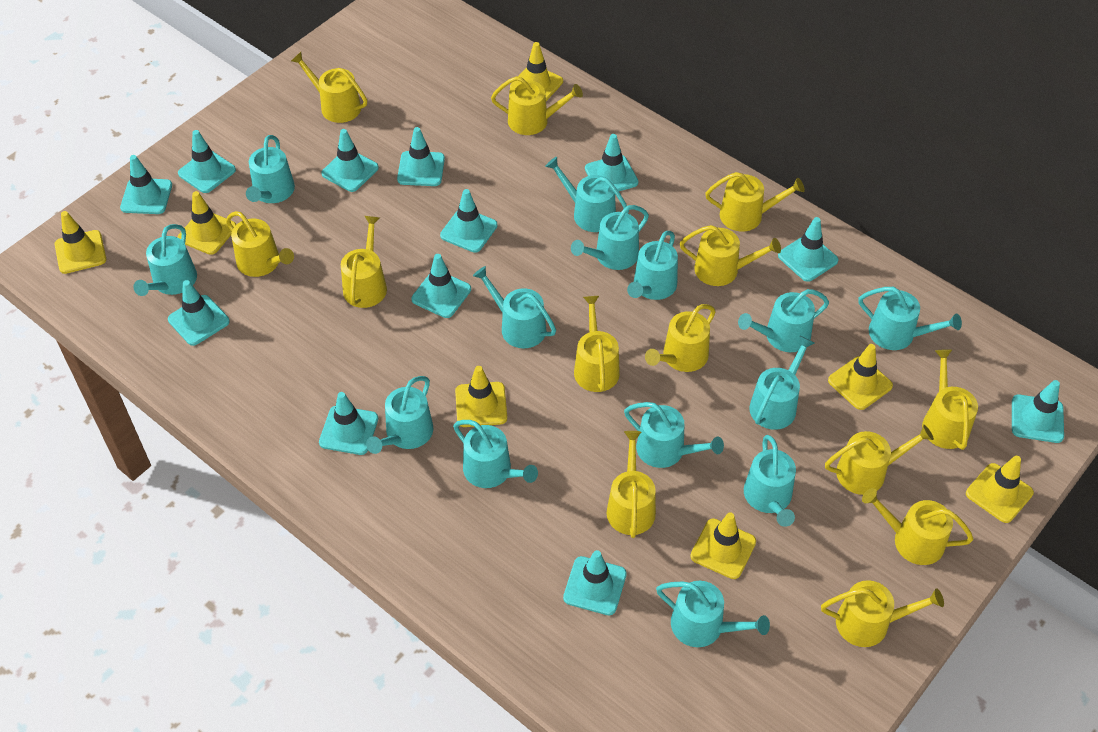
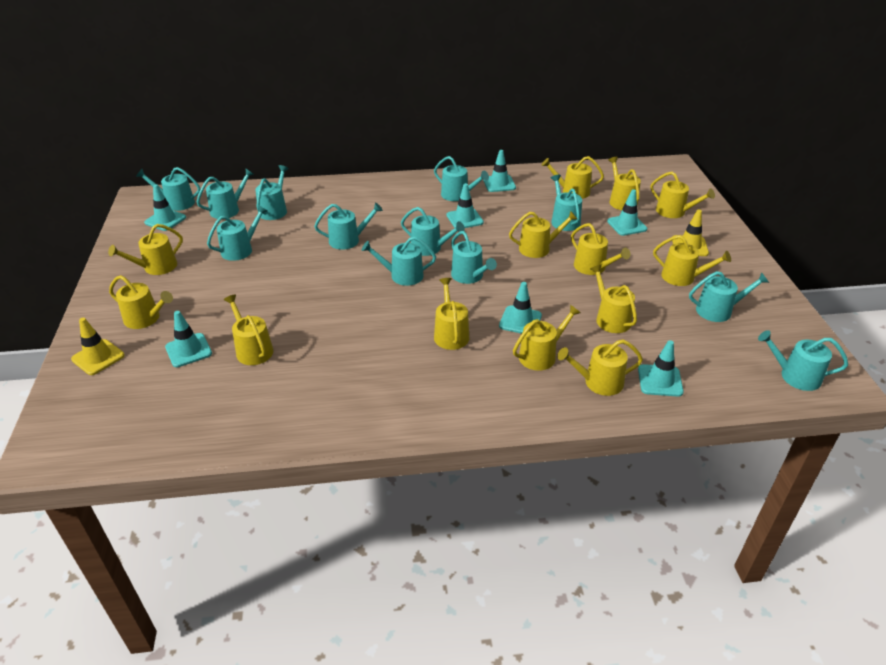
turquoise traffic cone: 12 -> 7
turquoise watering can: 14 -> 12
yellow traffic cone: 7 -> 2

